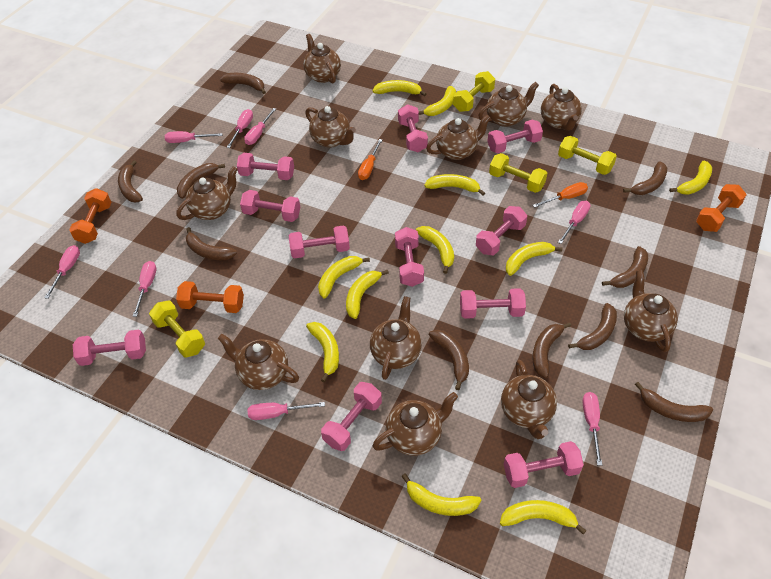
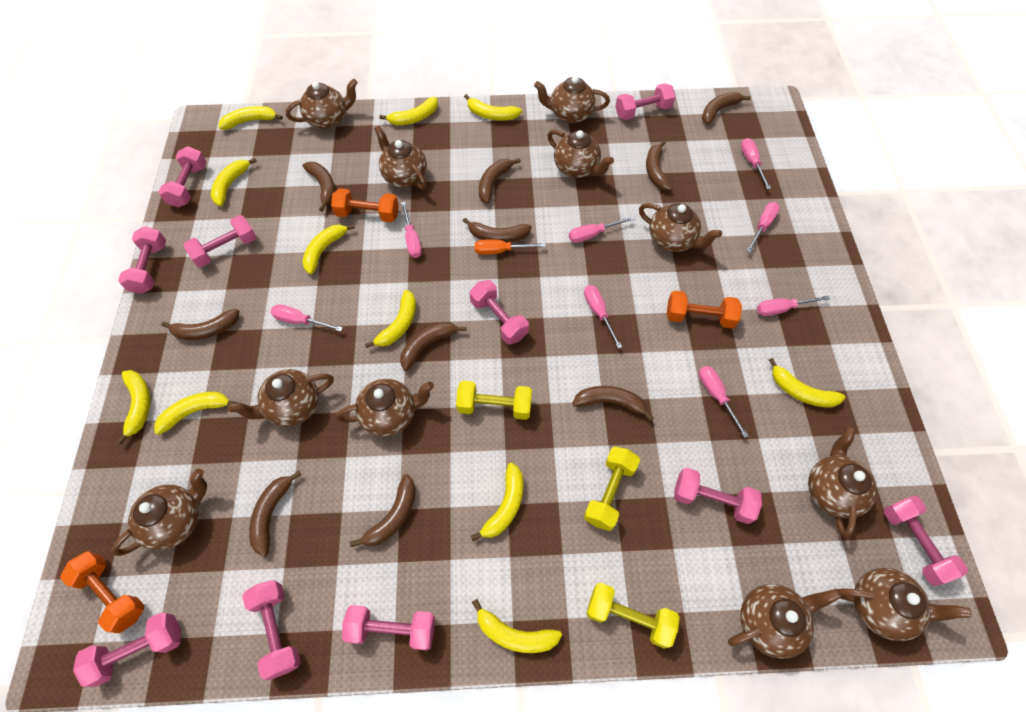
orange screwdriver: 2 -> 1
pink dumbbell: 11 -> 10
yellow dumbbell: 4 -> 3

